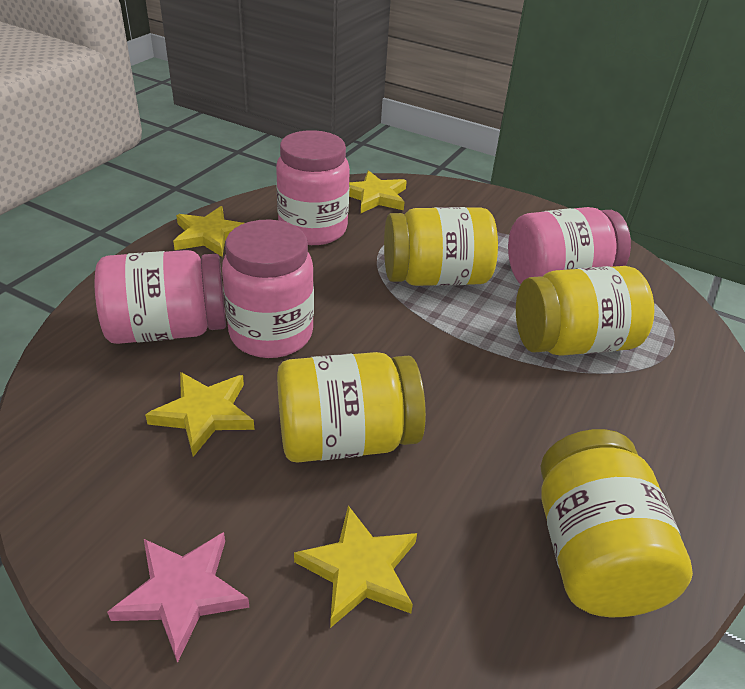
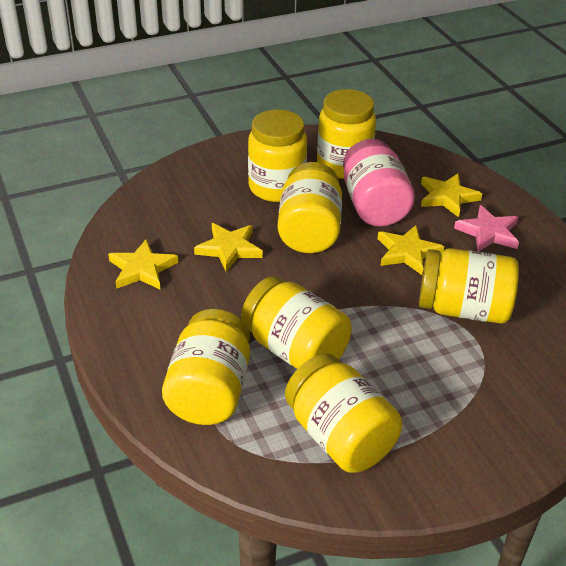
pink jar: 4 -> 1
yellow jar: 4 -> 7

